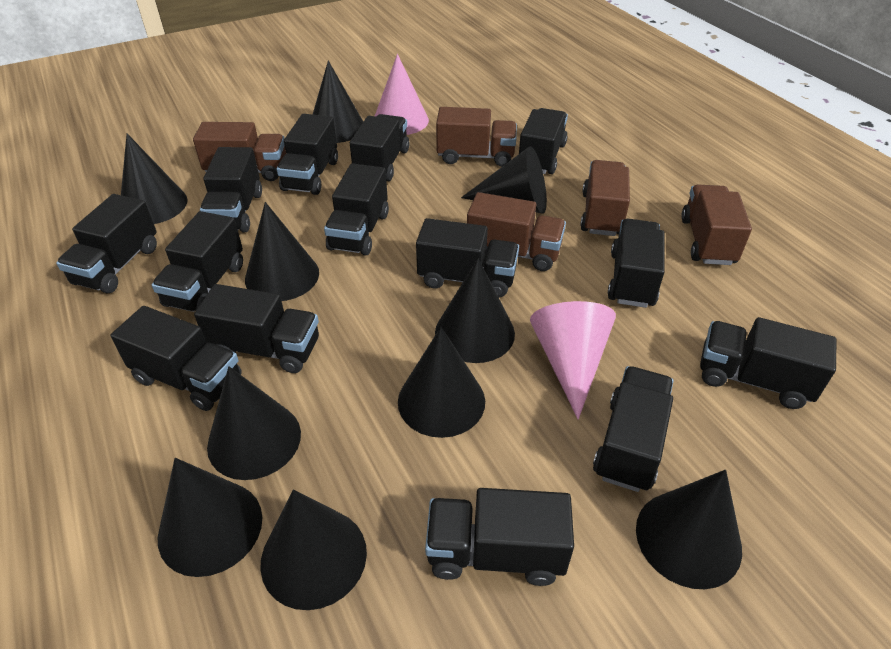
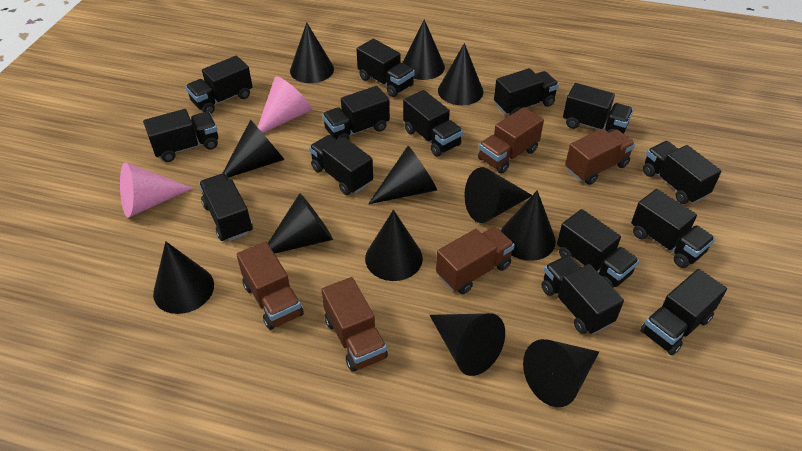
black cone: 10 -> 12

